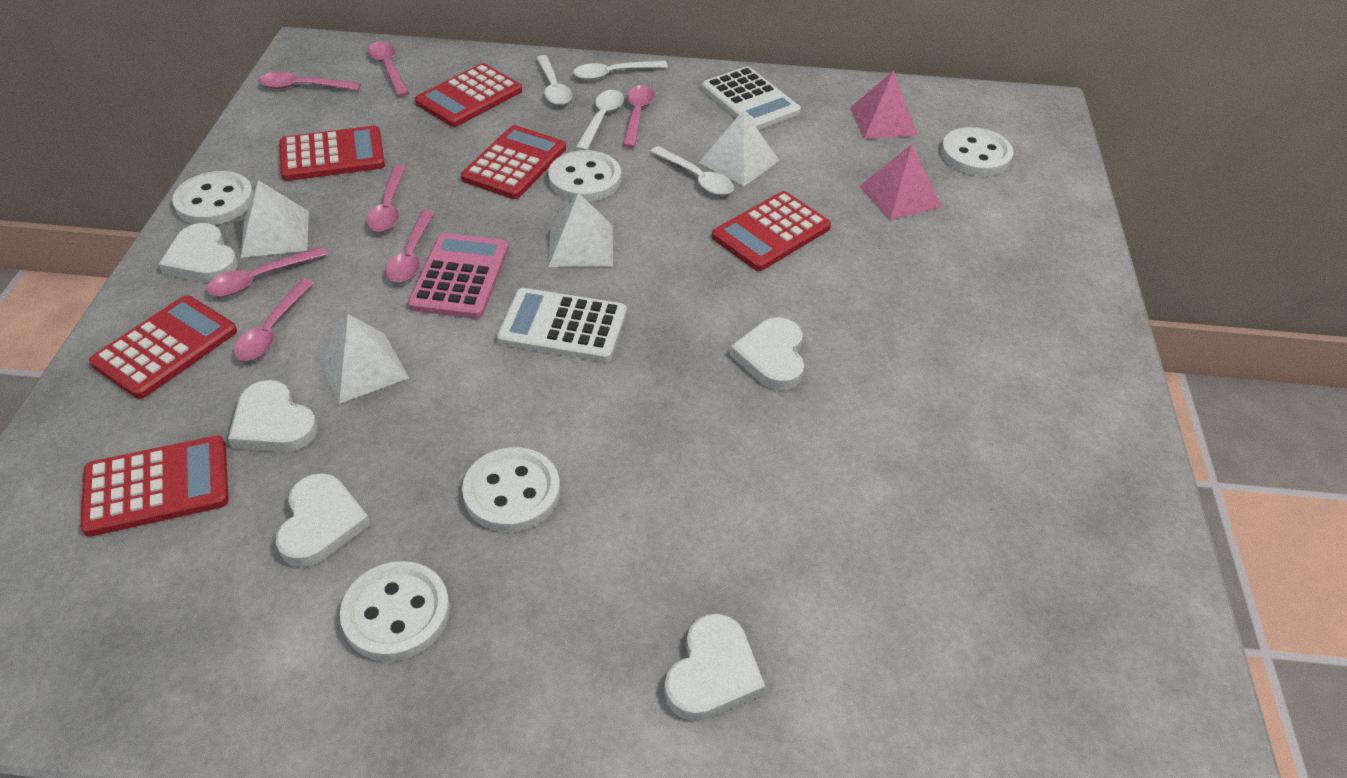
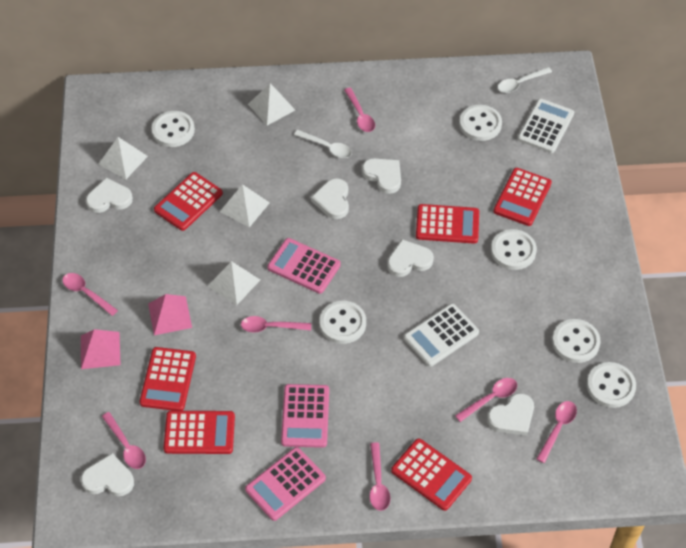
pink calculator: 1 -> 3
white button: 5 -> 6
white heart: 5 -> 6
white spoon: 4 -> 2

